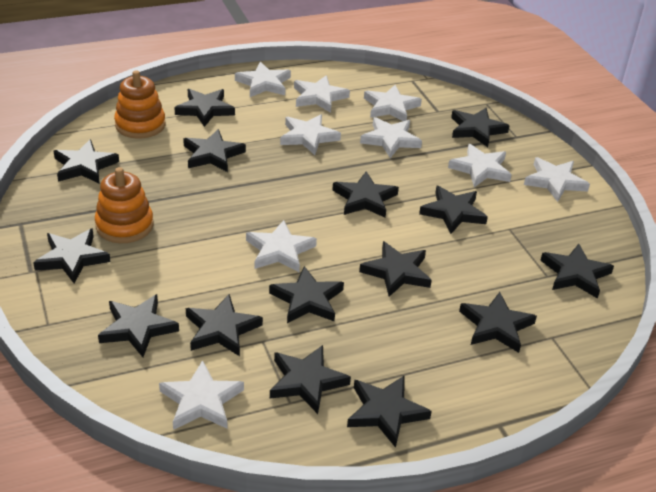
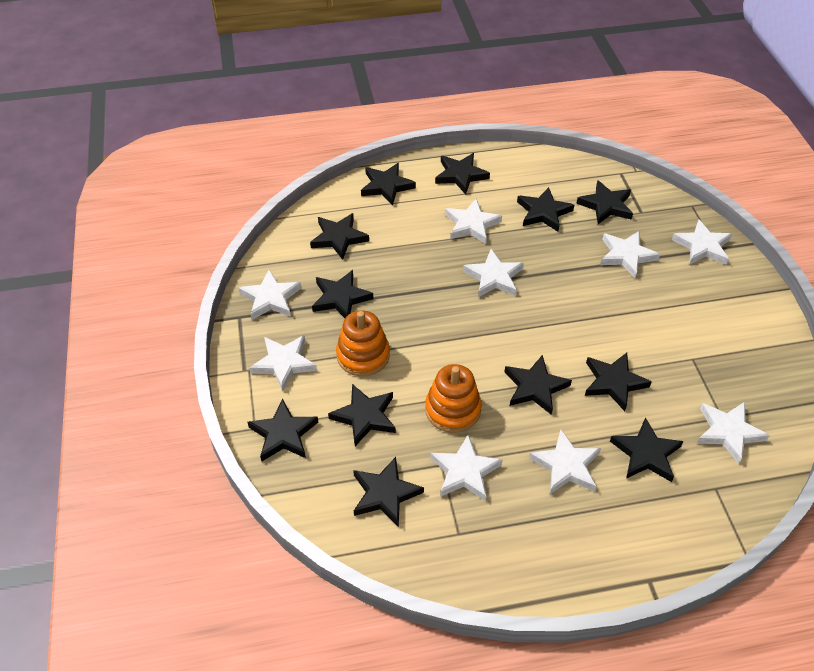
black star: 15 -> 12

